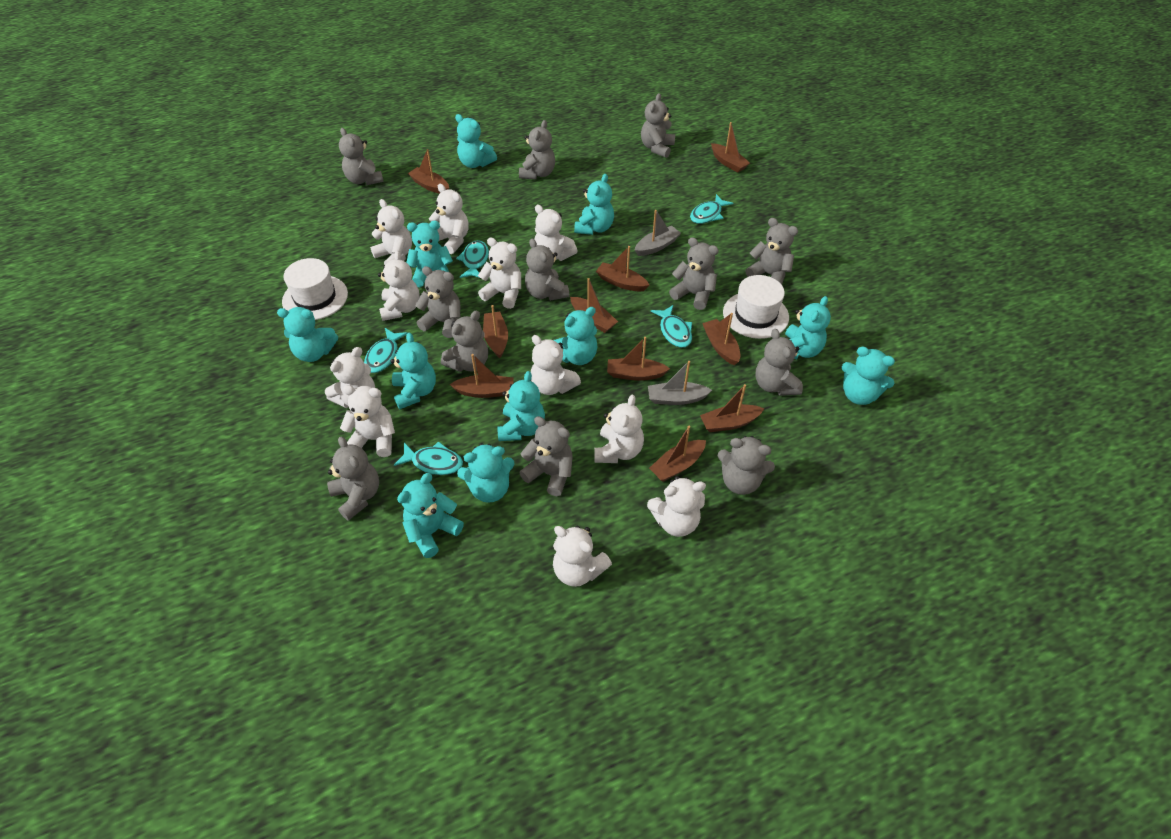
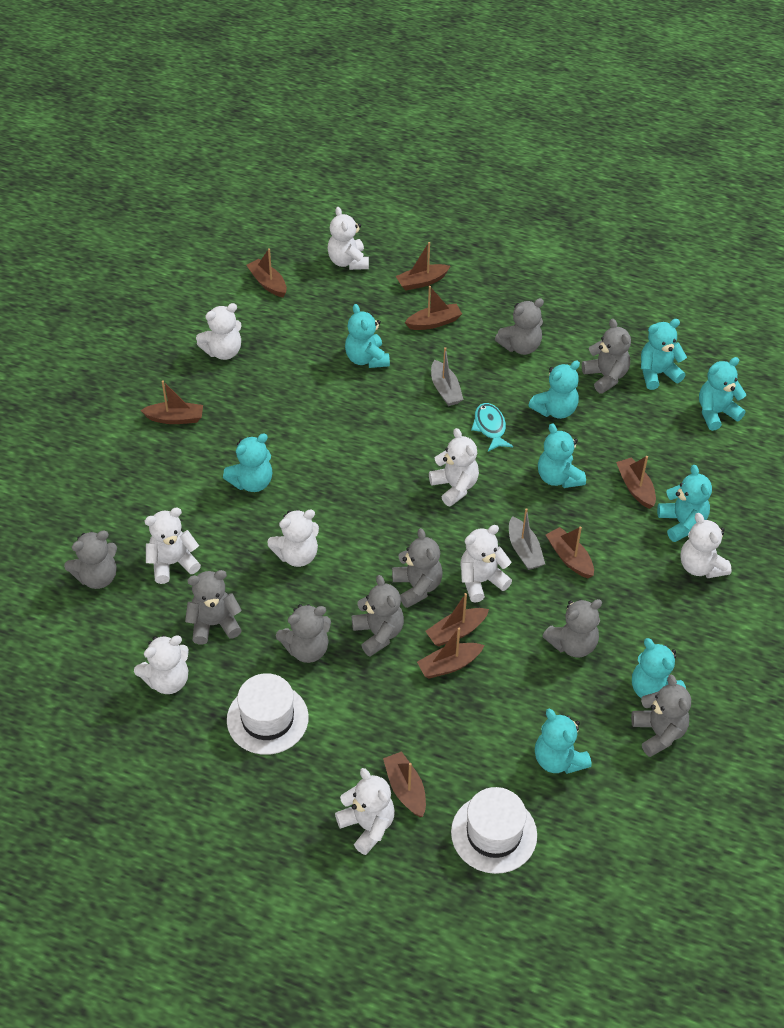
brown boat: 10 -> 9
grey teddy bear: 12 -> 9
turquoise fish: 5 -> 1
turquoise teddy bear: 11 -> 9
white teddy bear: 11 -> 9

